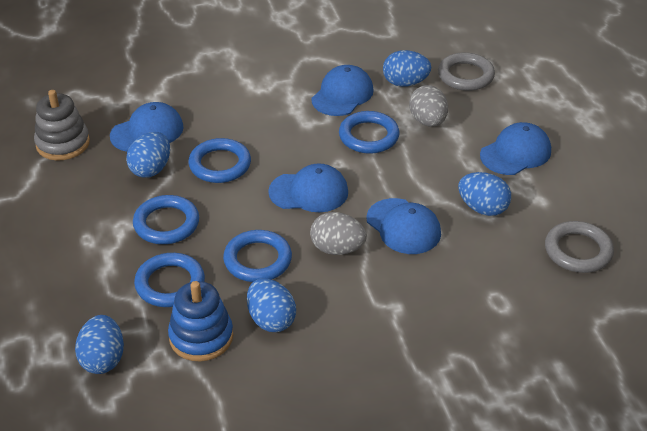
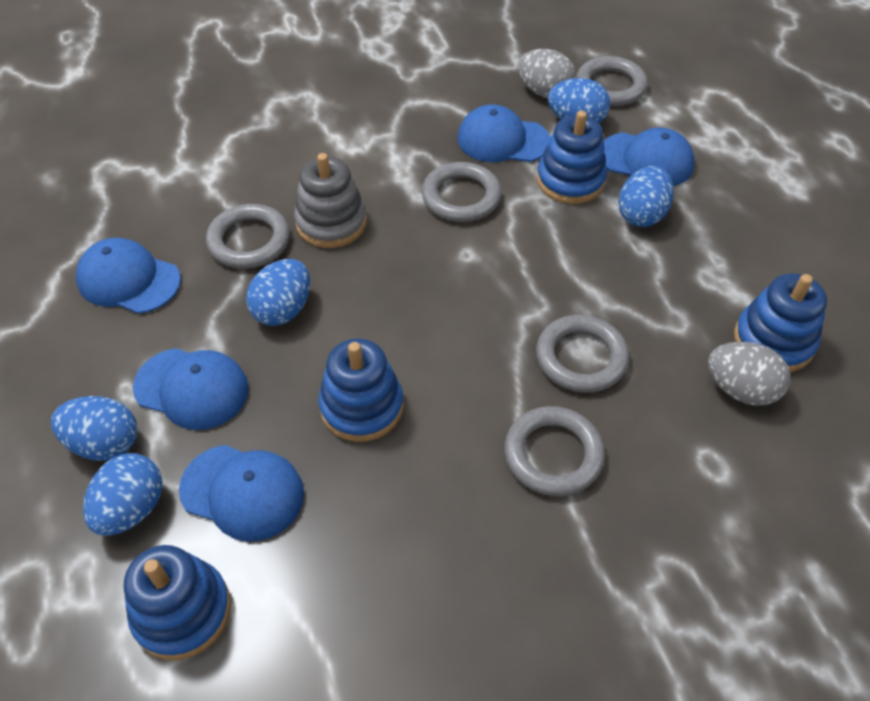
blue ring: 5 -> 0
blue stacking toy: 1 -> 4
grey ring: 2 -> 5

